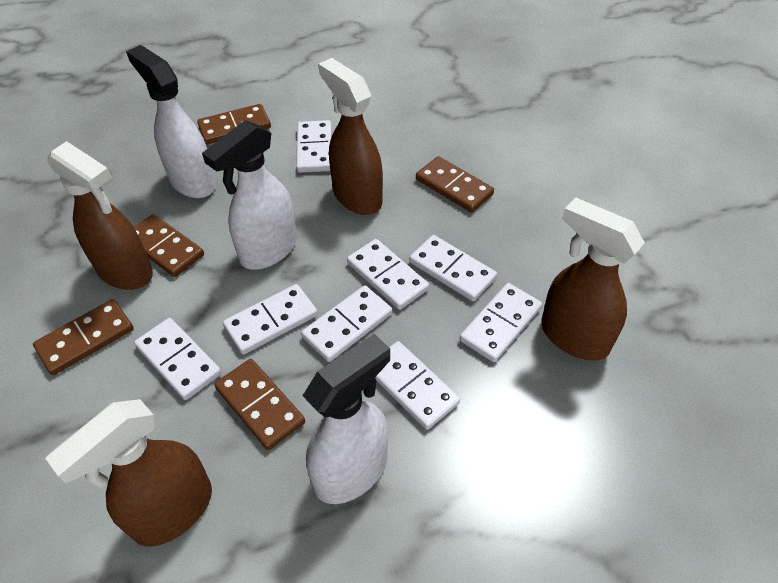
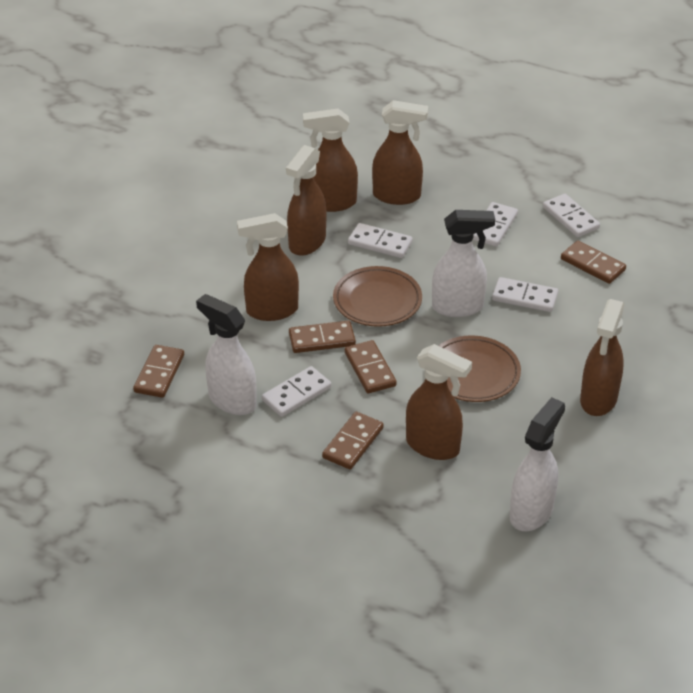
brown plate: 0 -> 2
brown spray bottle: 4 -> 6
white domino: 8 -> 5

